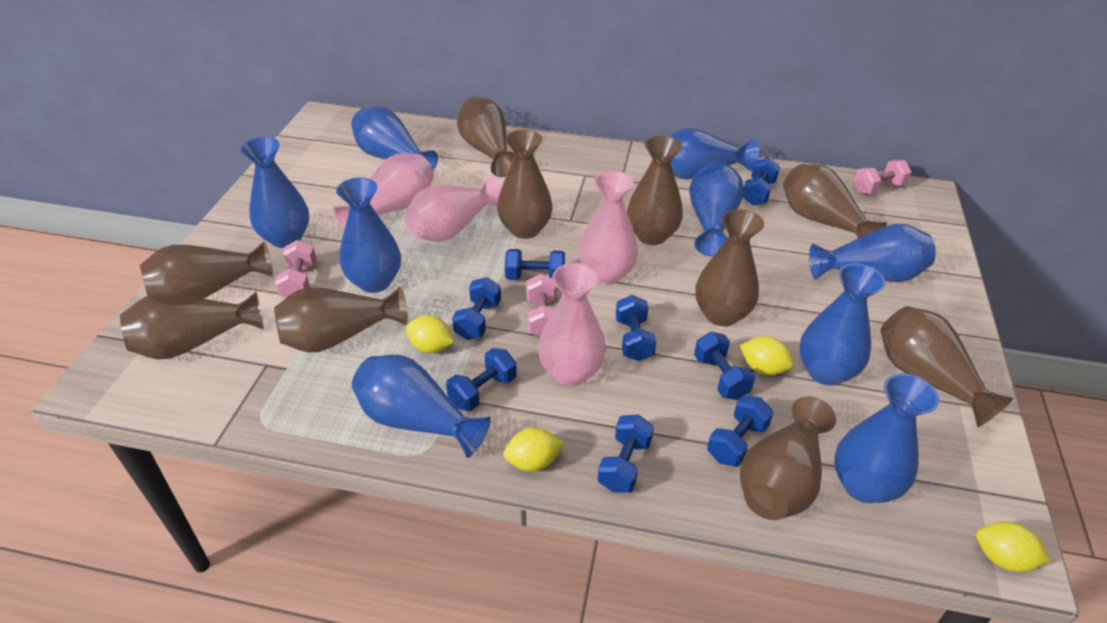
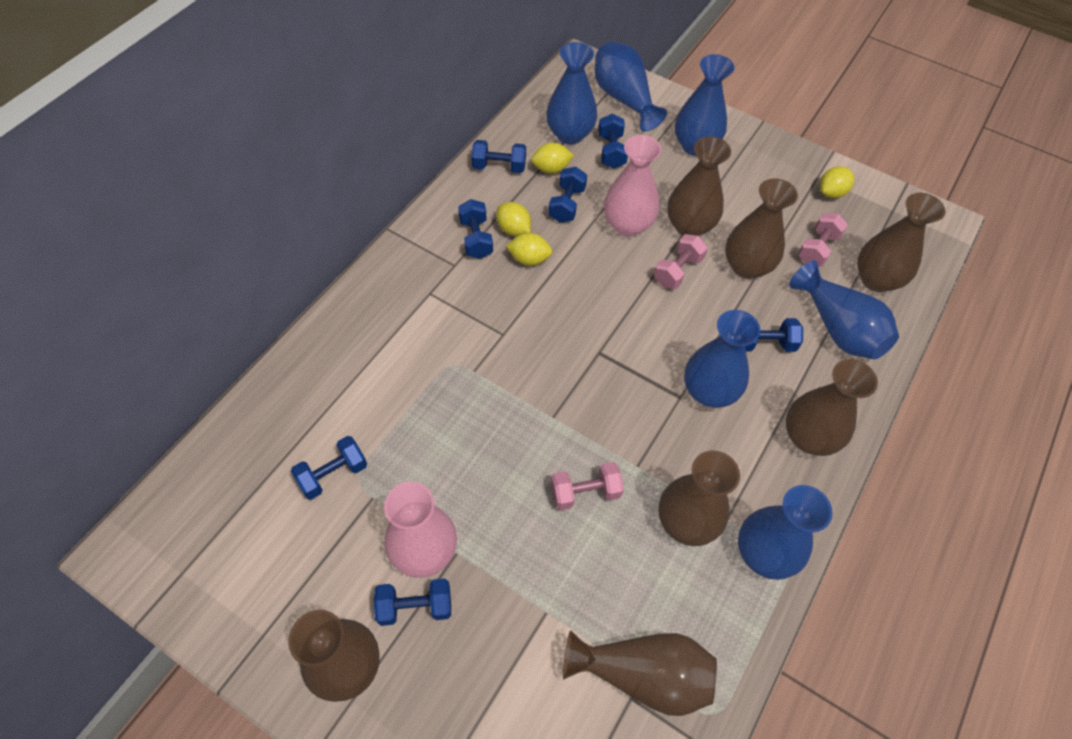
blue dumbbell: 8 -> 7
blue vase: 9 -> 6
brown vase: 10 -> 7
pink vase: 4 -> 2

